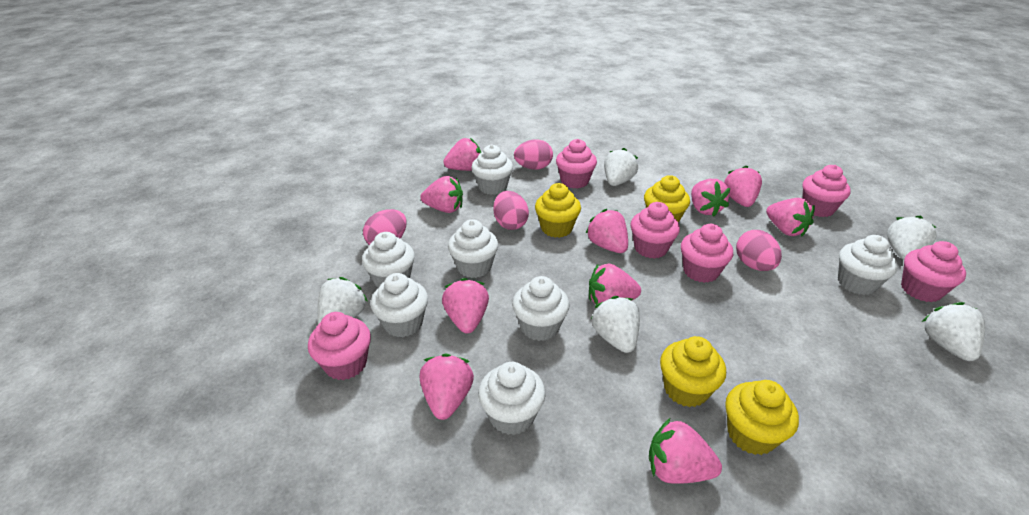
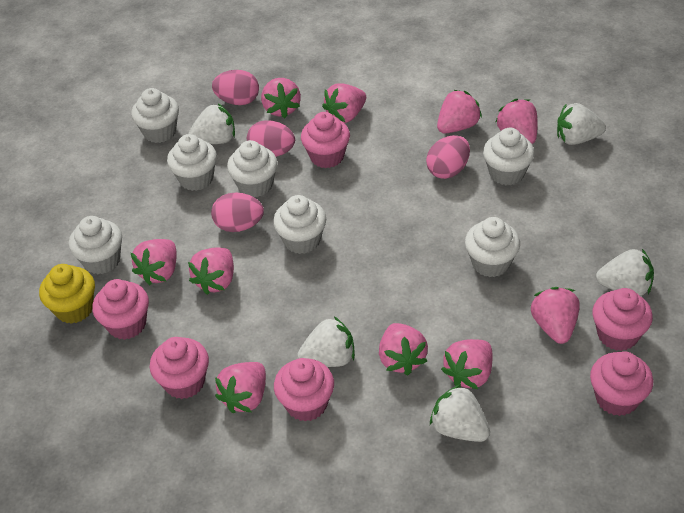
yellow cupcake: 4 -> 1

